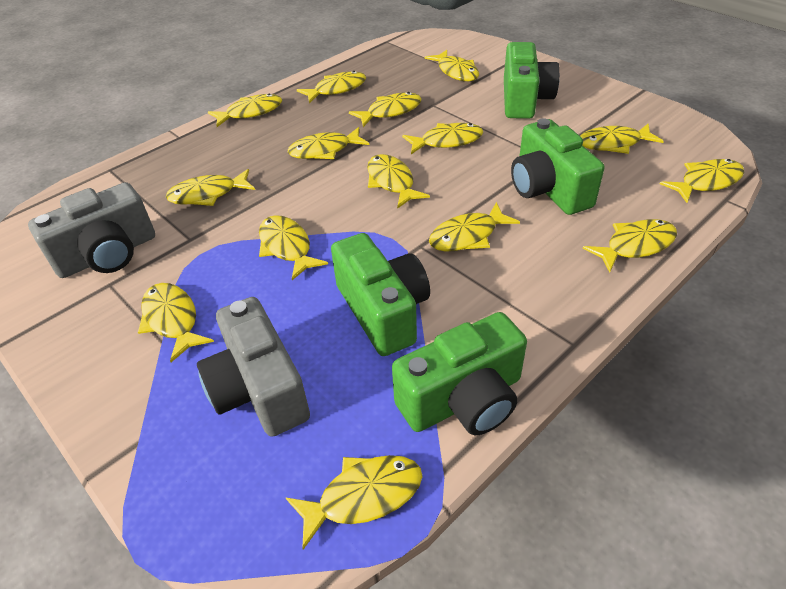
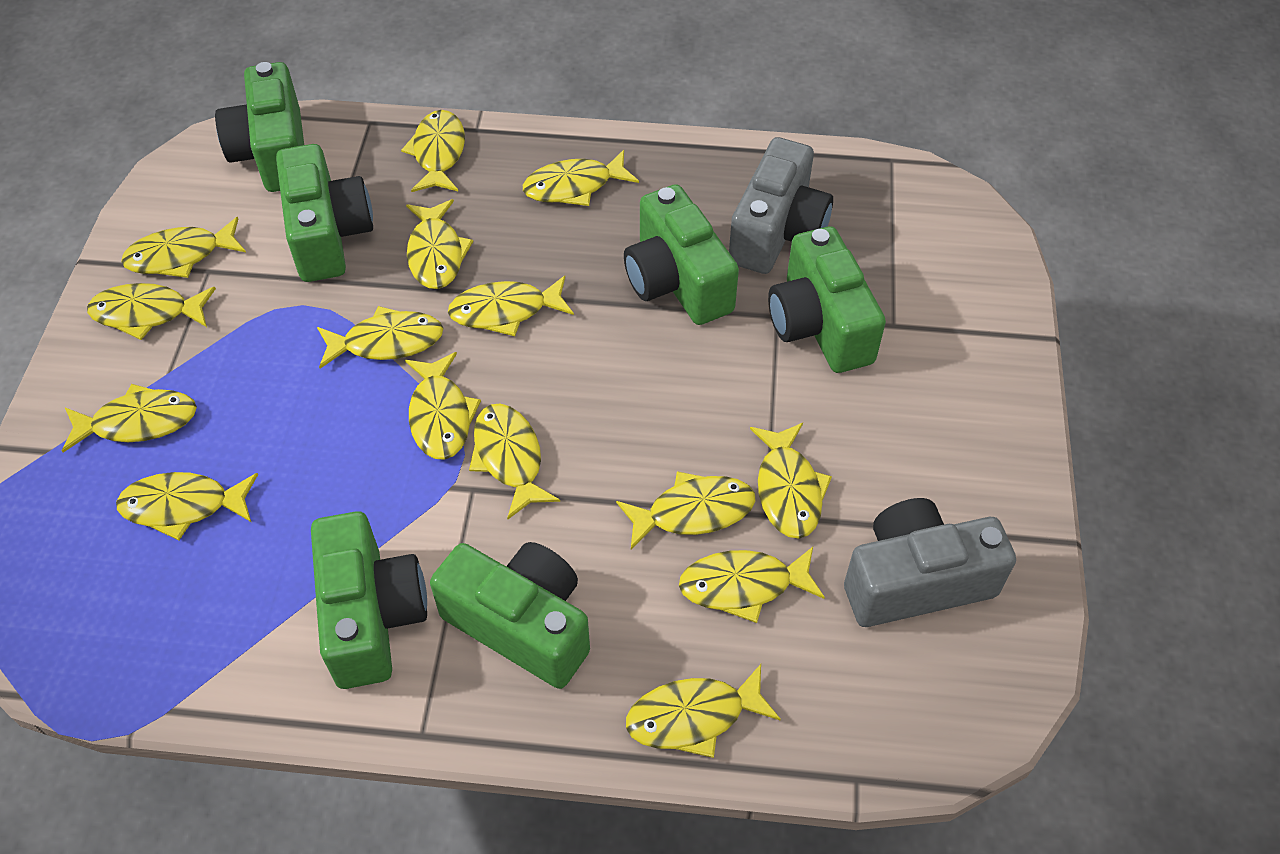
green camera: 4 -> 6

